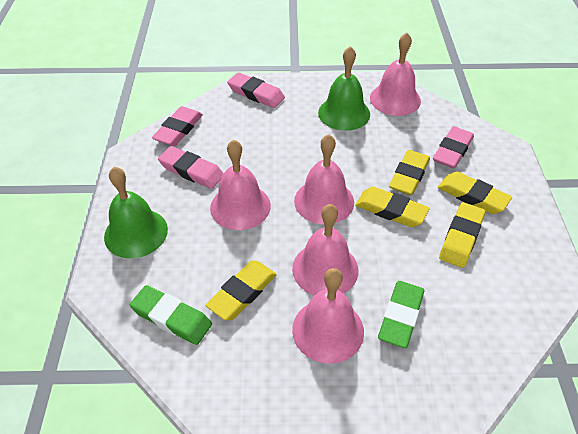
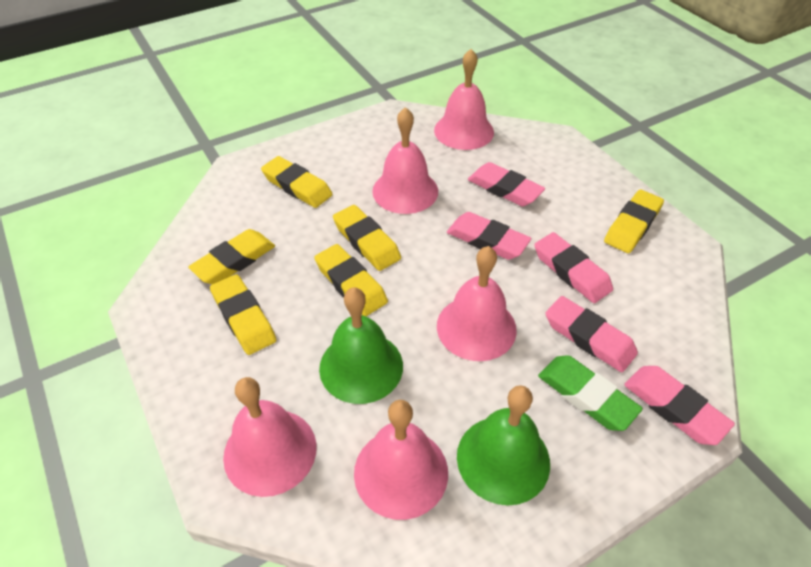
green eraser: 2 -> 1
pink eraser: 4 -> 5
yellow eraser: 5 -> 6

